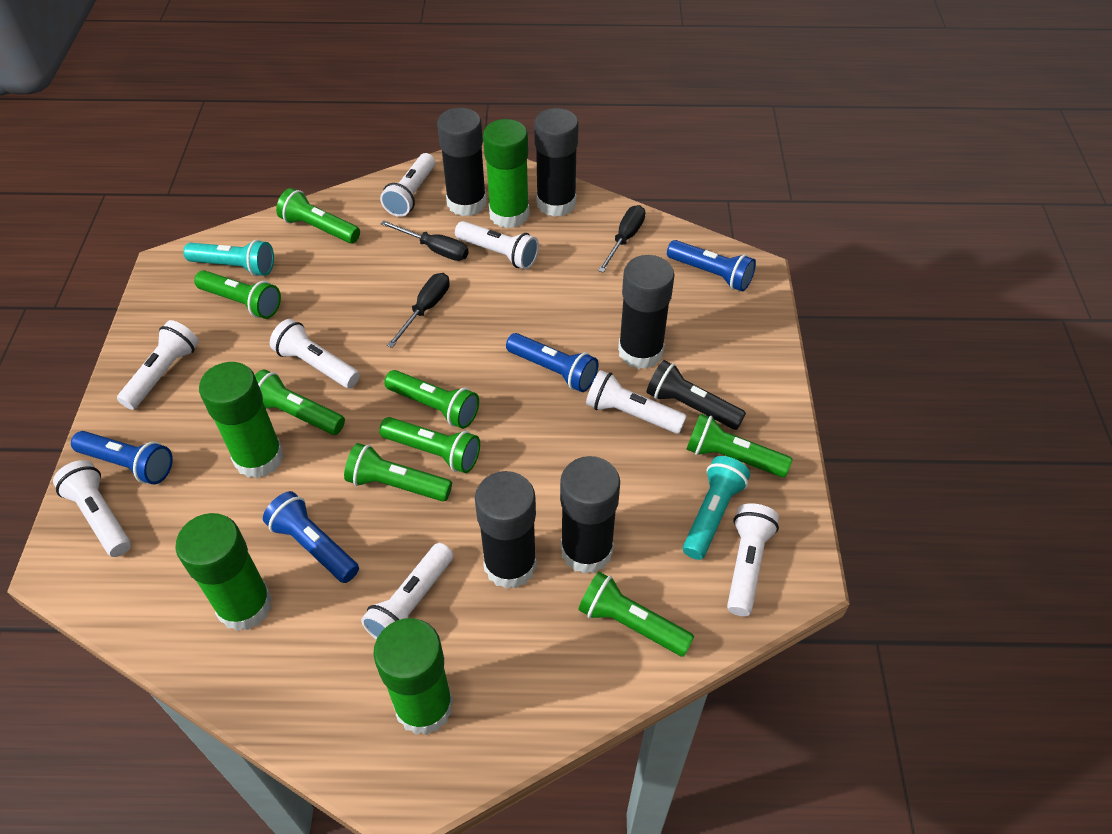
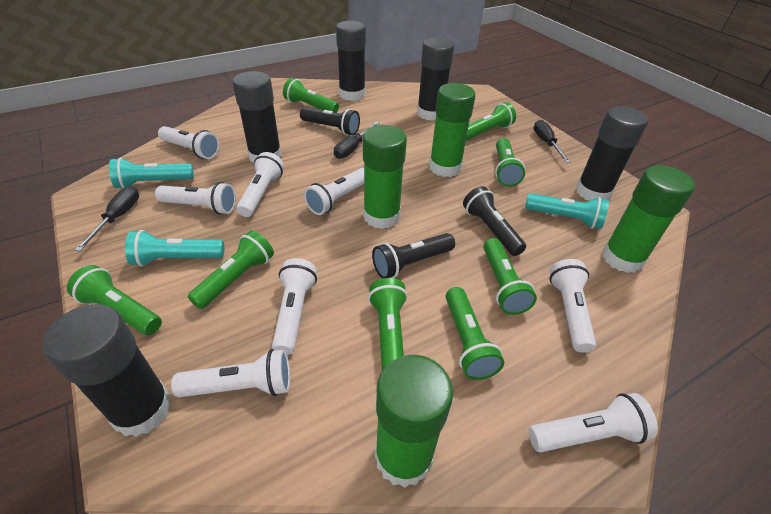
black flashlight: 1 -> 3
blue flashlight: 4 -> 0
turquoise flashlight: 2 -> 3

